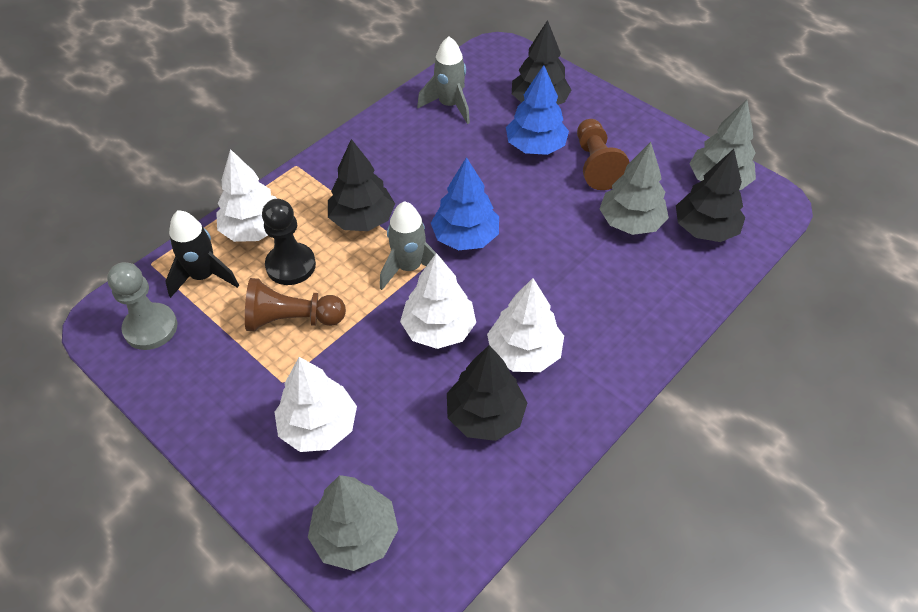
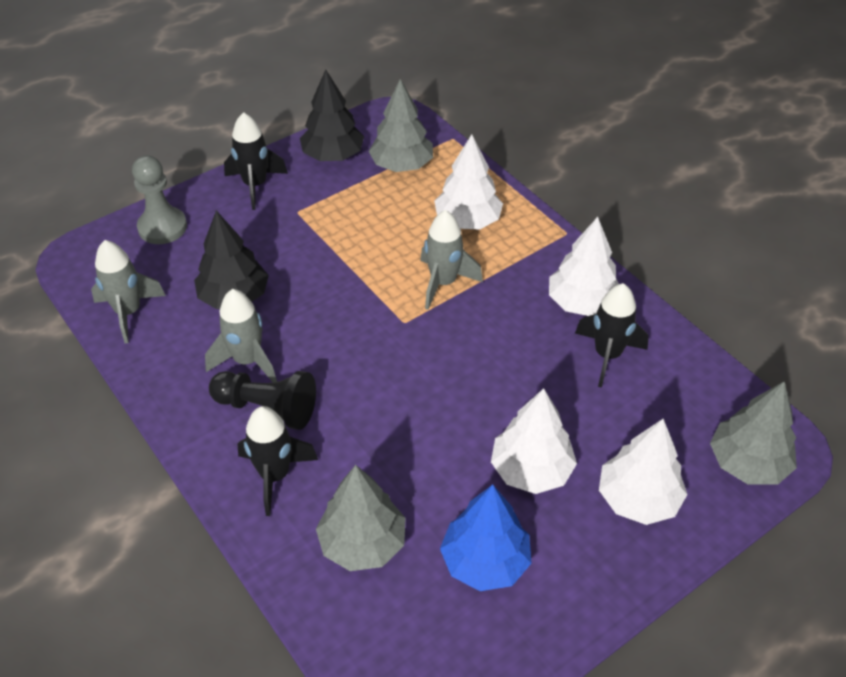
black rocket: 1 -> 3
black tree: 4 -> 2
blue tree: 2 -> 1
brown pawn: 2 -> 0
grey rocket: 2 -> 3

